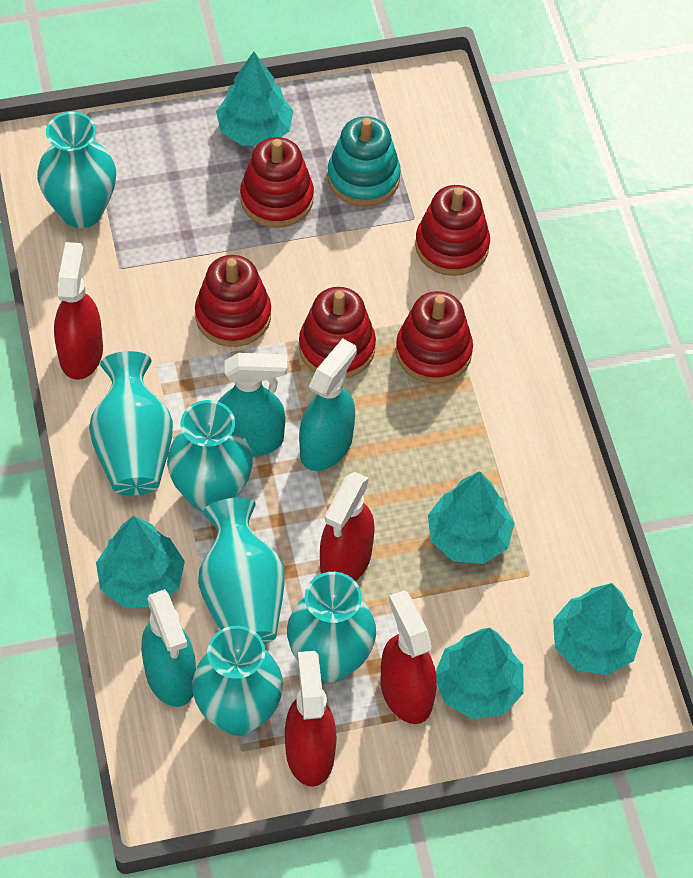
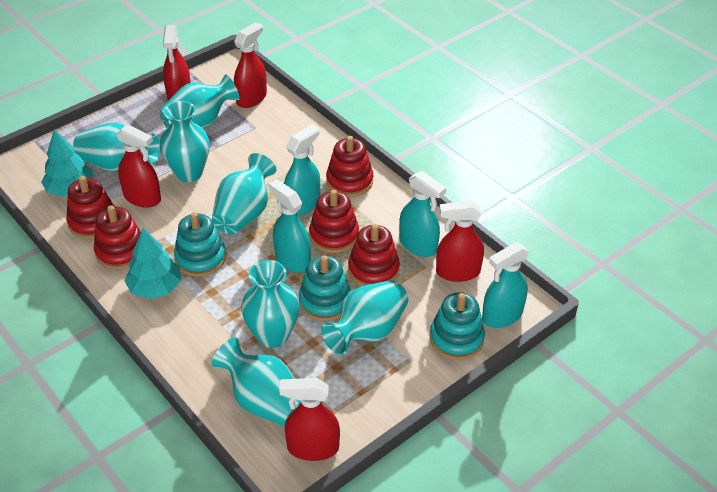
red spray bottle: 4 -> 5
turquoise spray bottle: 3 -> 4
turquoise stacking toy: 1 -> 3
turquoise tree: 5 -> 2
turquoise vase: 6 -> 7

